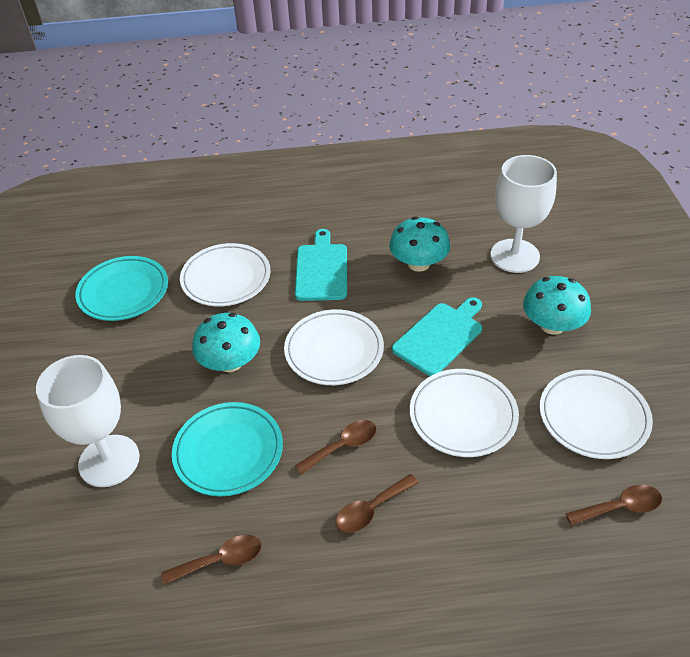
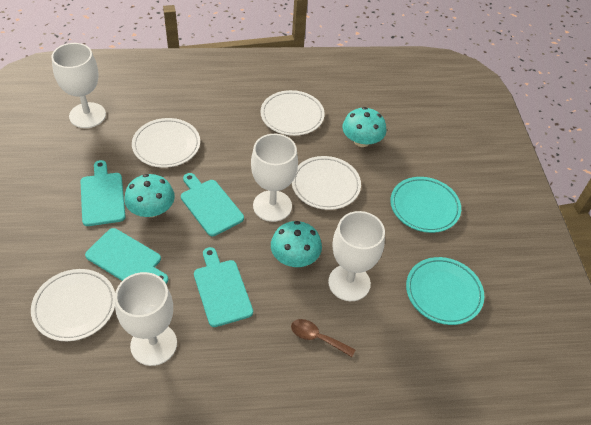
brown spoon: 4 -> 1
turquoise cutting board: 2 -> 4
white goblet: 2 -> 4

